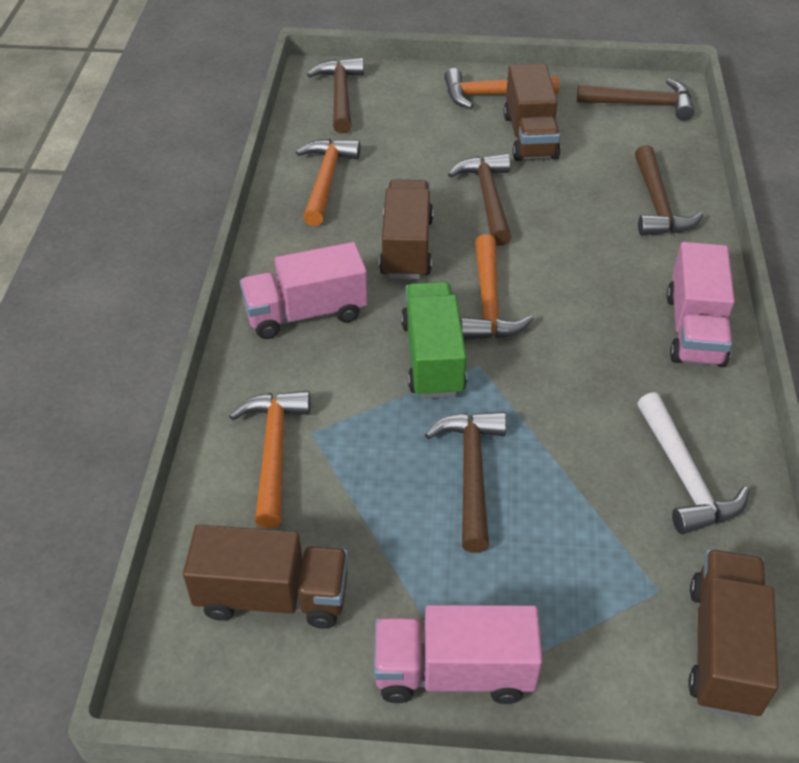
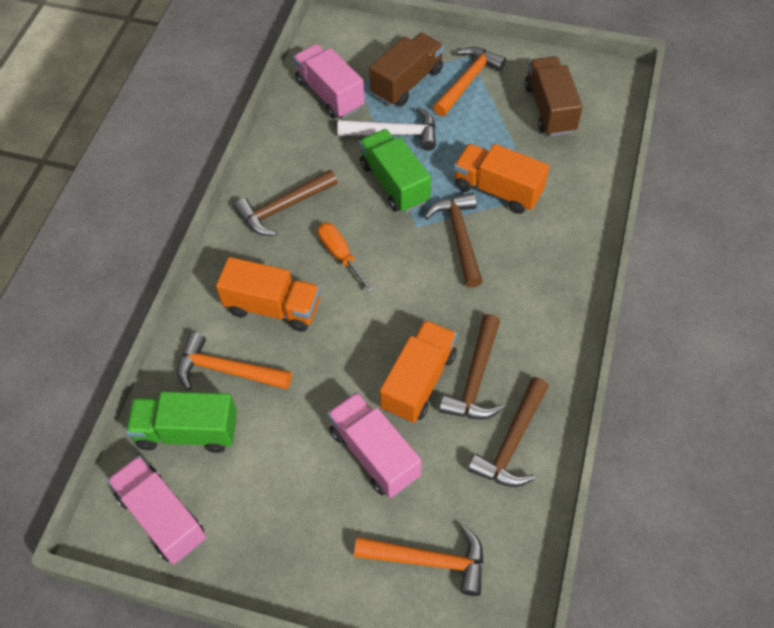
brown hammer: 5 -> 4
brown truck: 4 -> 2
green truck: 1 -> 2
orange hammer: 4 -> 3
orange screwdriver: 0 -> 1
orange truck: 0 -> 3

